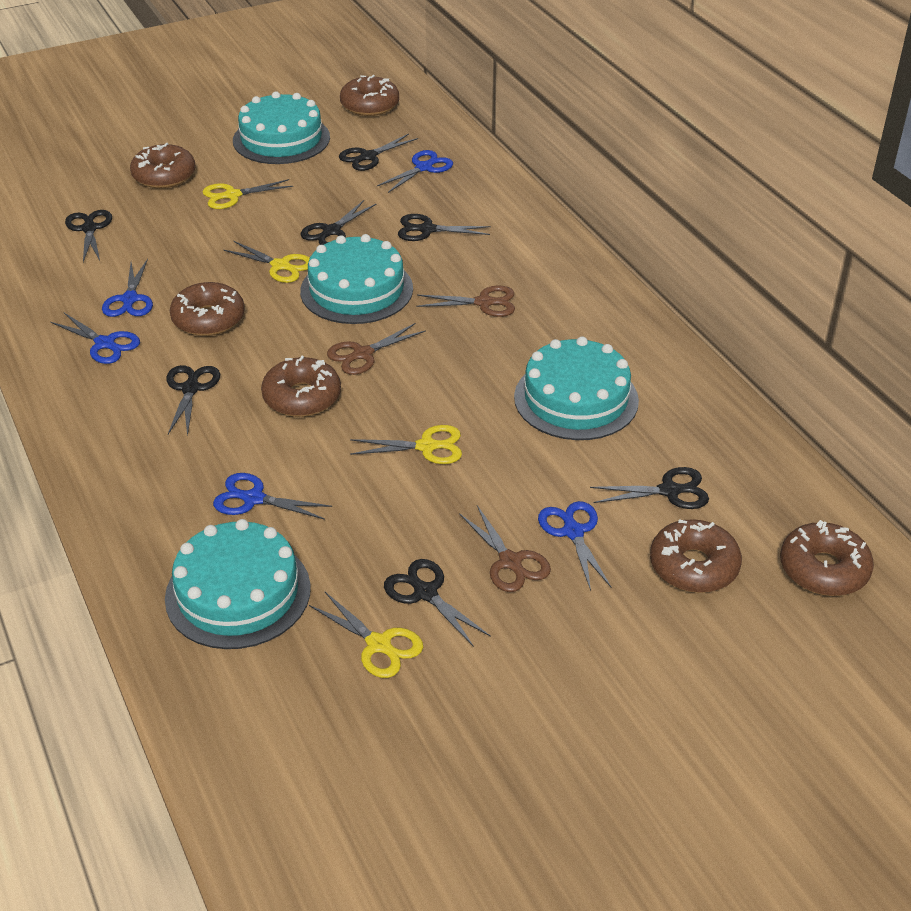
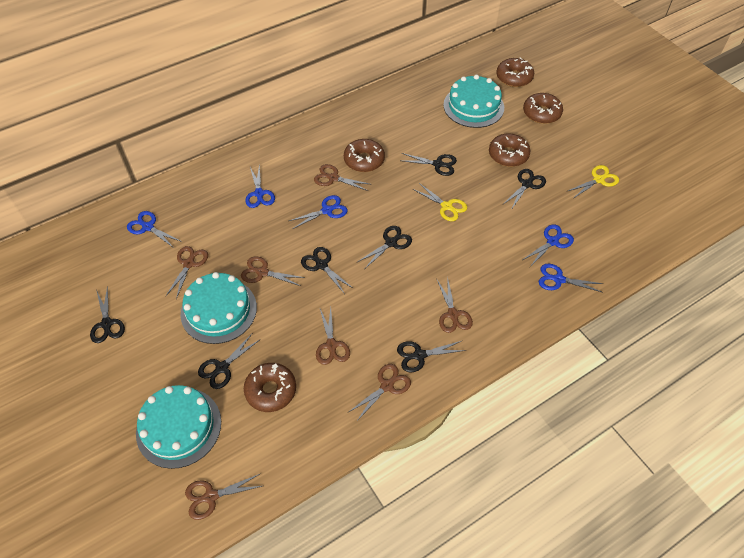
brown donut: 6 -> 5
brown scissors: 3 -> 7
turquoise cake: 4 -> 3
yellow scissors: 4 -> 2

